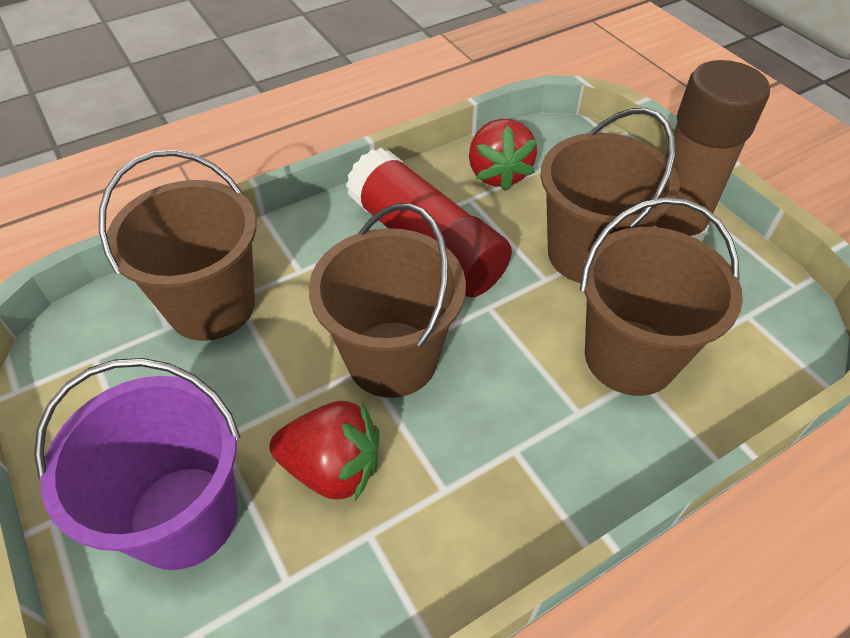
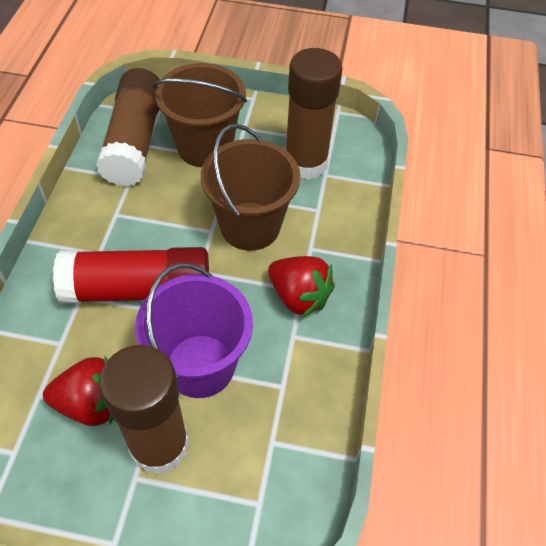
brown bucket: 4 -> 2
brown glue stick: 1 -> 3

